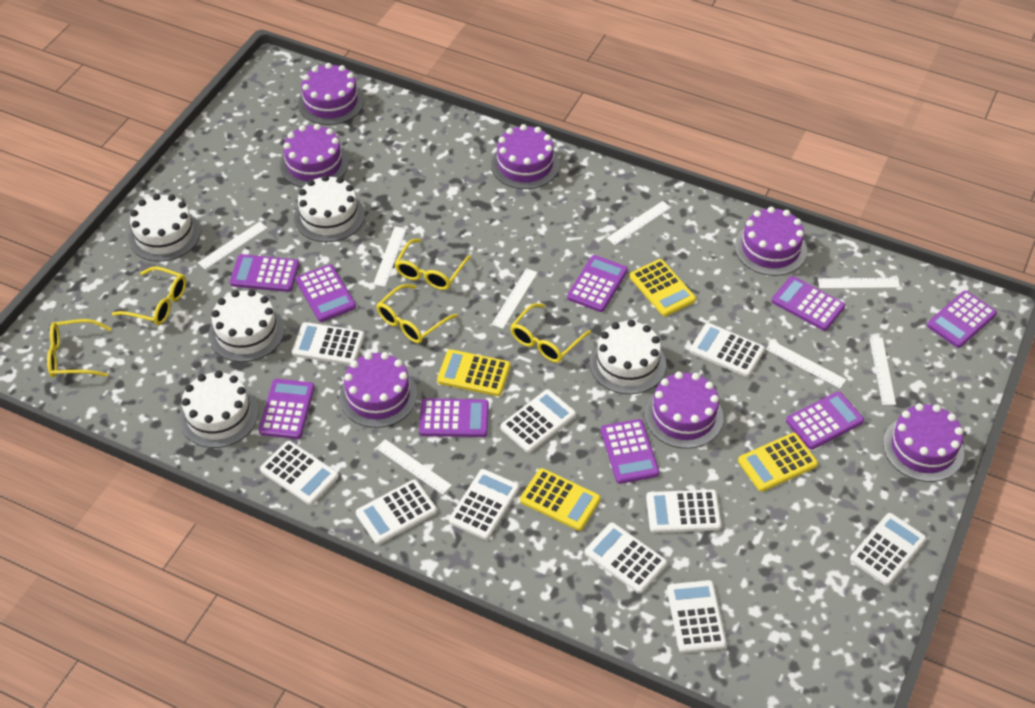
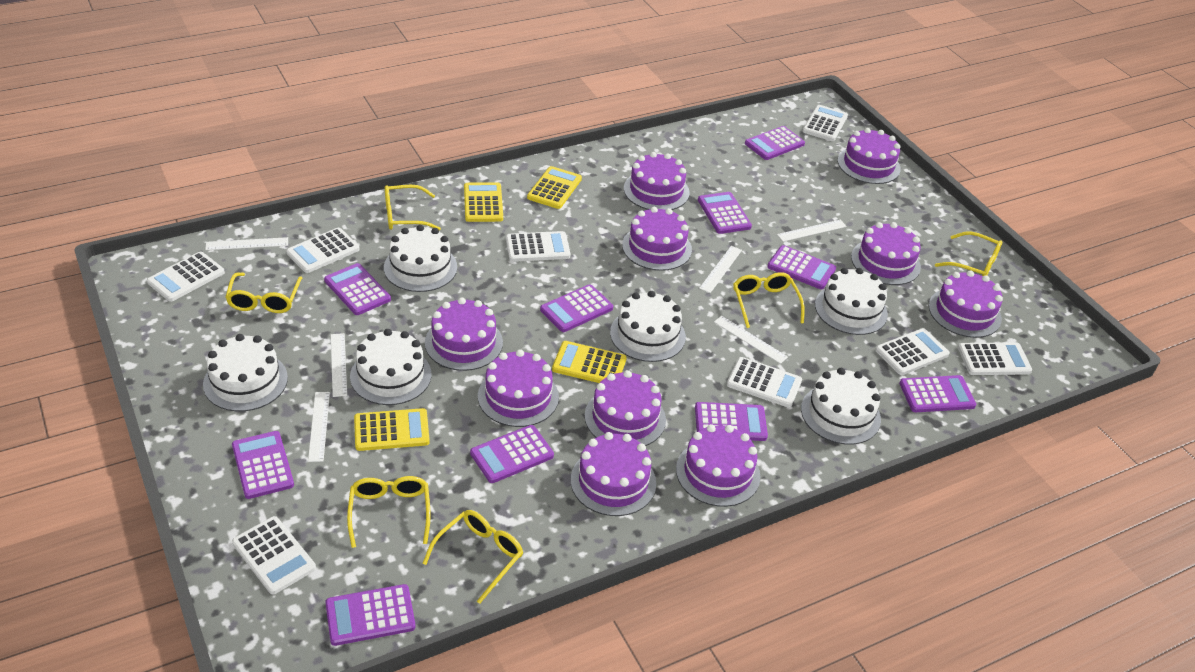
purple cake: 7 -> 10
purple calculator: 9 -> 10
white cake: 5 -> 6
white calculator: 10 -> 8
white ruler: 8 -> 6
yellow glasses: 5 -> 6

